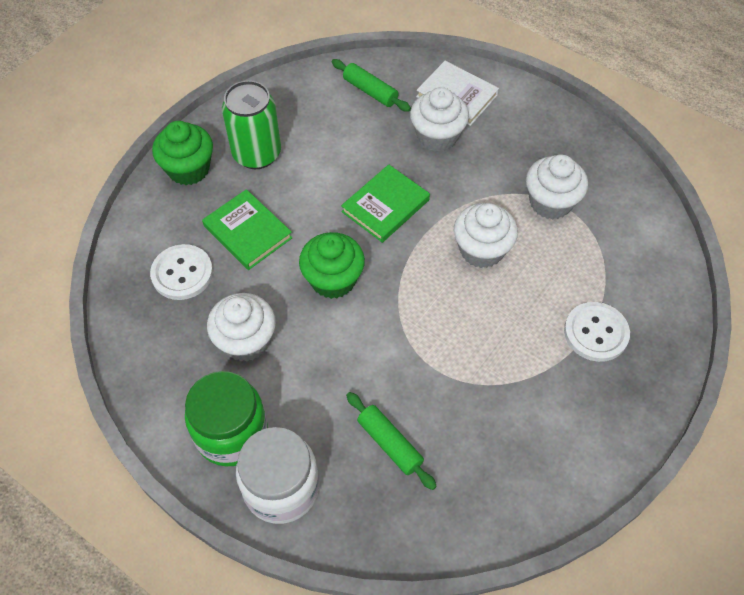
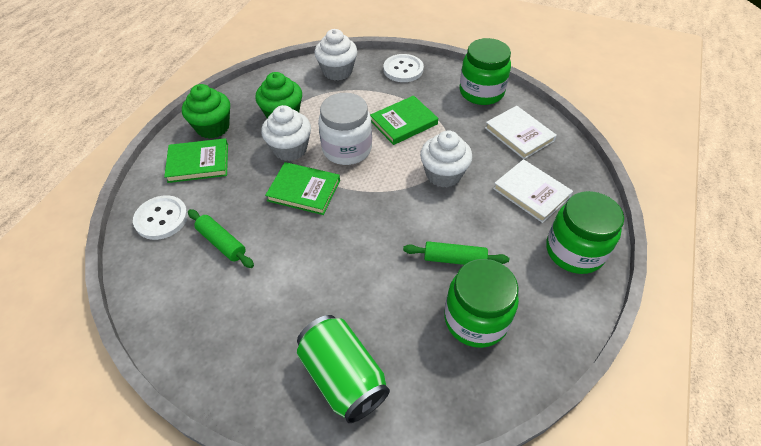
green book: 2 -> 3
green jar: 1 -> 3
white book: 1 -> 2
white cupcake: 4 -> 3

